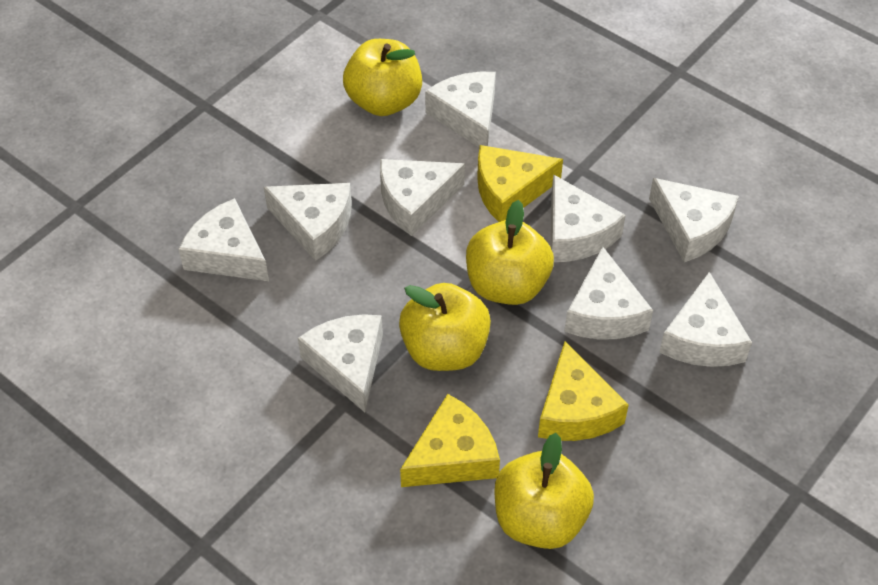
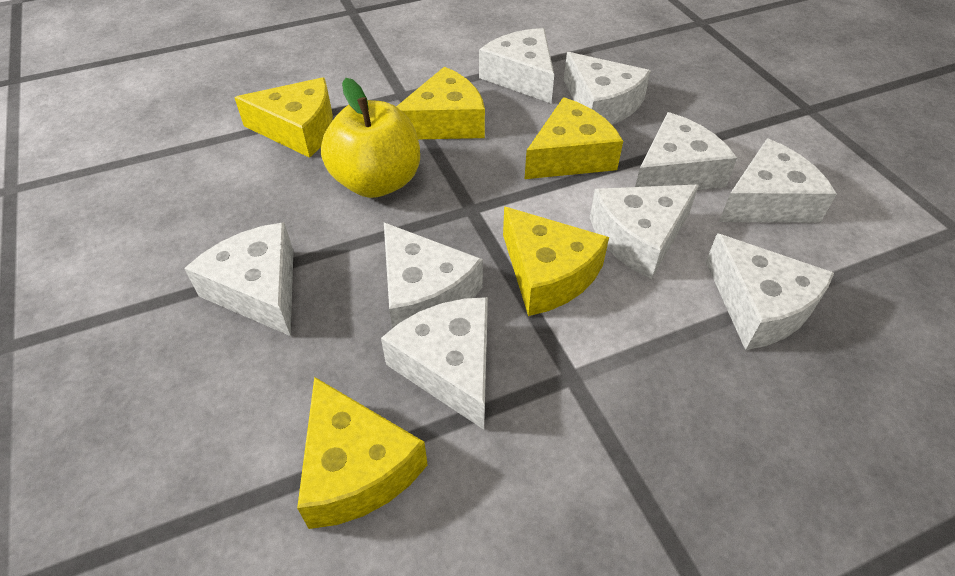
yellow apple: 4 -> 1
yellow cheese: 3 -> 5

